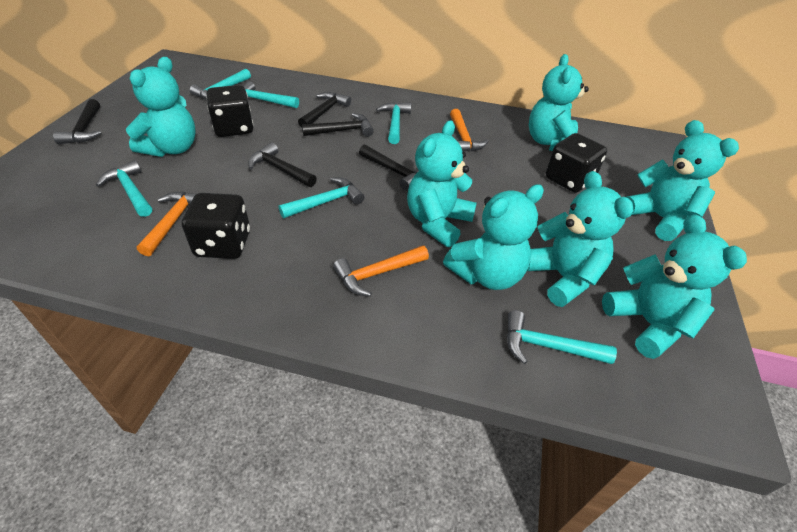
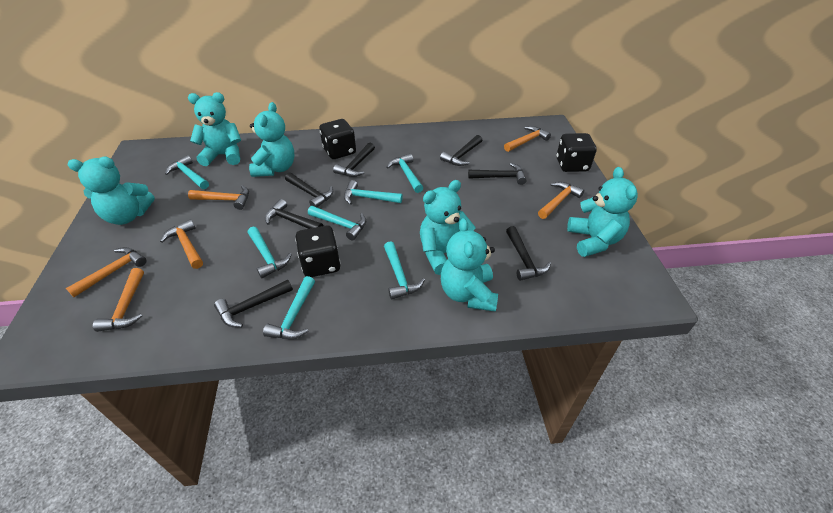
black hammer: 5 -> 7
orange hammer: 3 -> 6
turquoise hammer: 6 -> 7
turquoise teddy bear: 7 -> 6

